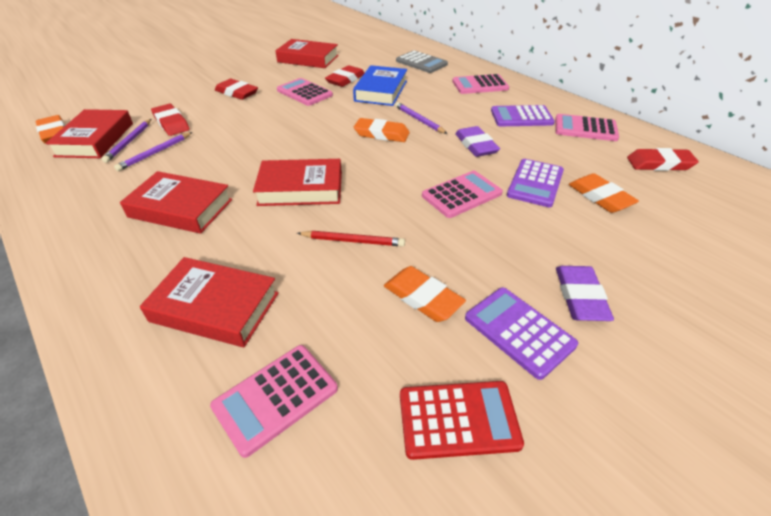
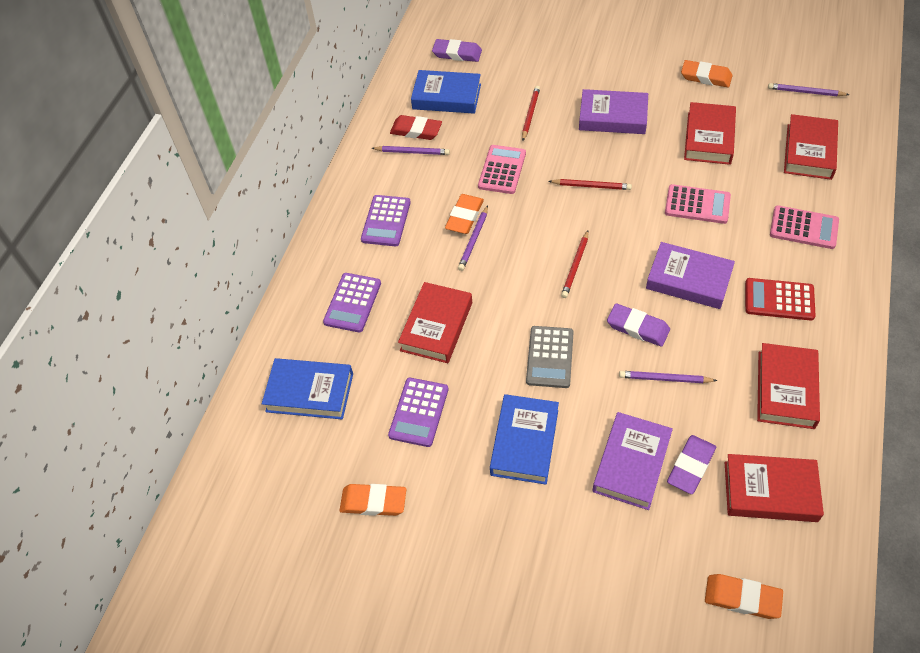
blue book: 1 -> 3
pink calculator: 5 -> 3
purple book: 0 -> 3
purple eraser: 2 -> 3
purple pencil: 3 -> 4
red eraser: 4 -> 1
red pencil: 1 -> 3

